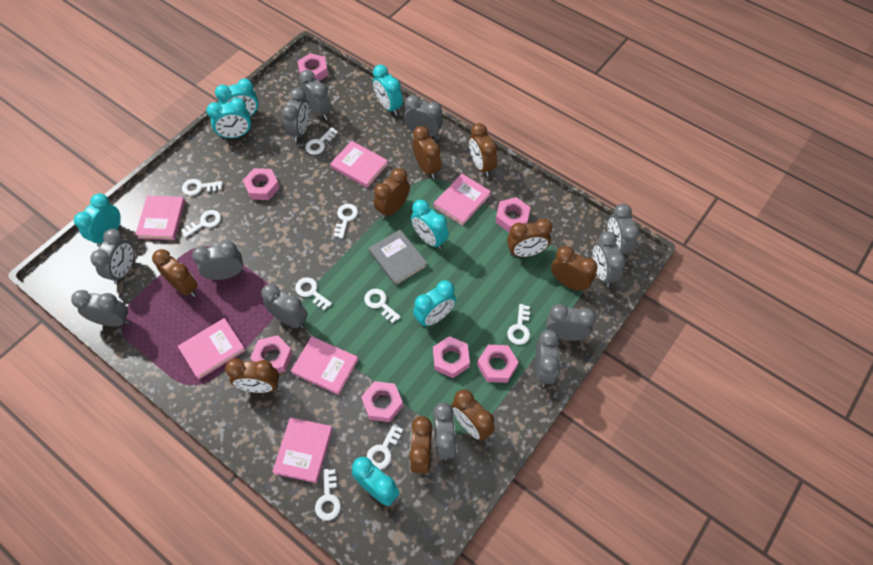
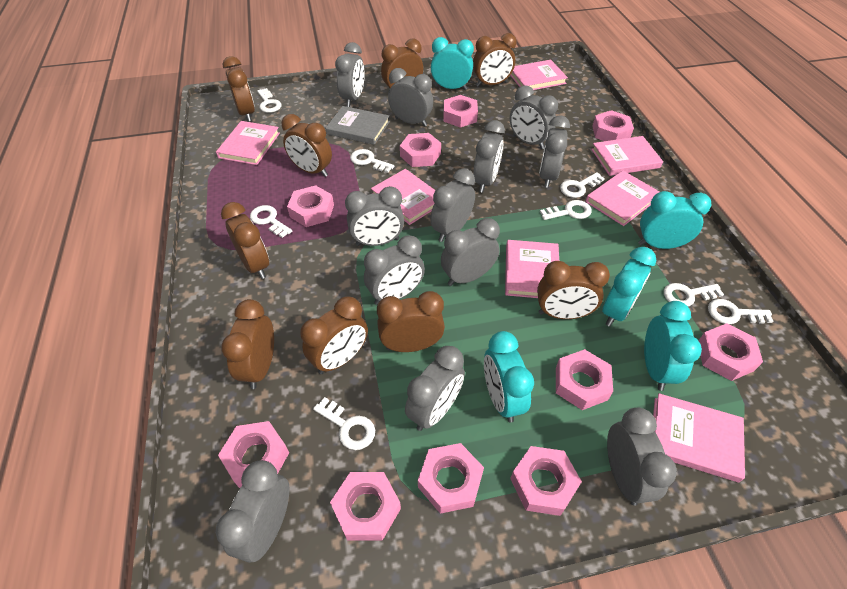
pink book: 6 -> 7
pink nut: 7 -> 10
turquoise clock: 7 -> 5
white key: 9 -> 8

